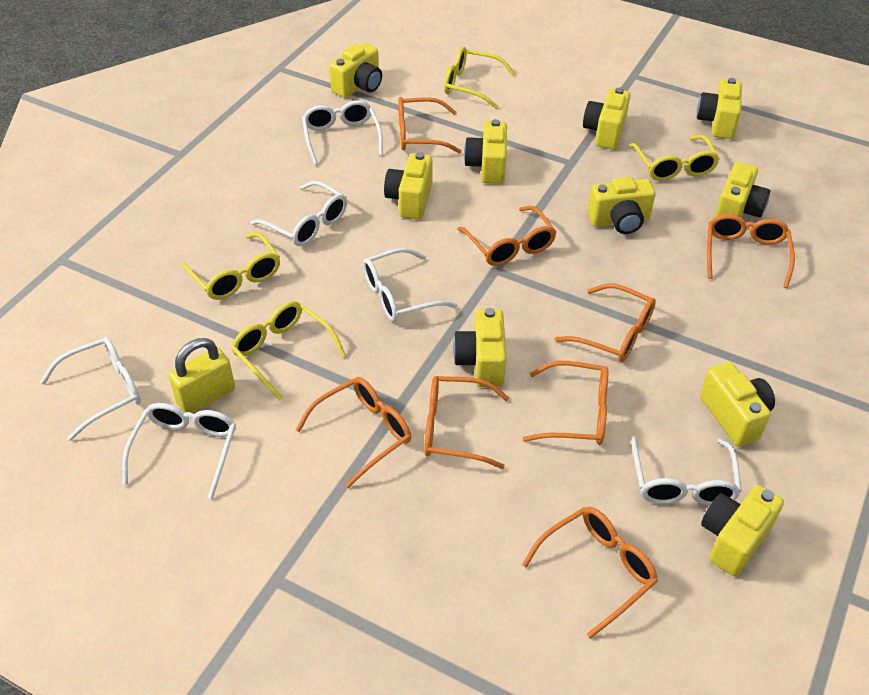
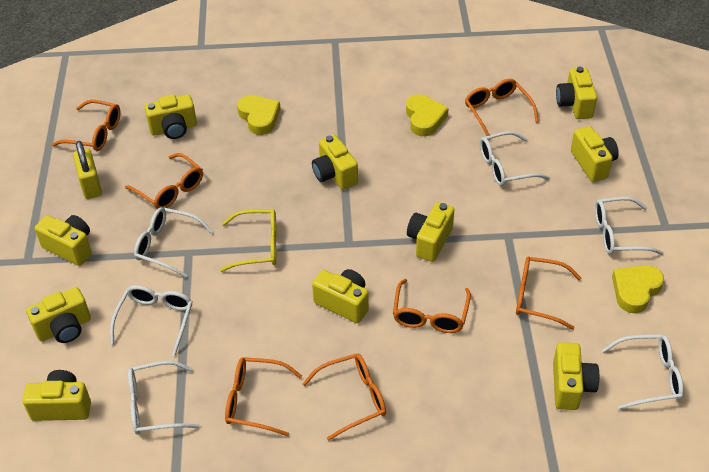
orange glasses: 8 -> 7
yellow glasses: 4 -> 1
yellow heart: 0 -> 3

